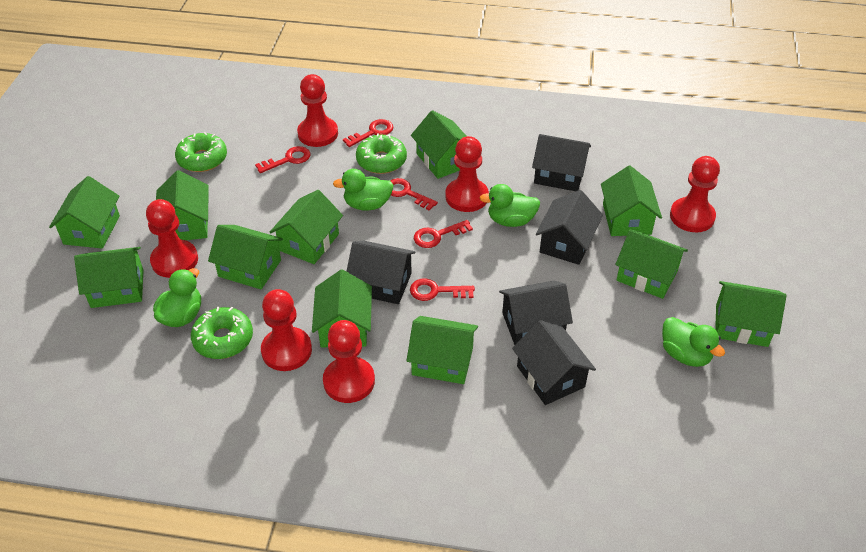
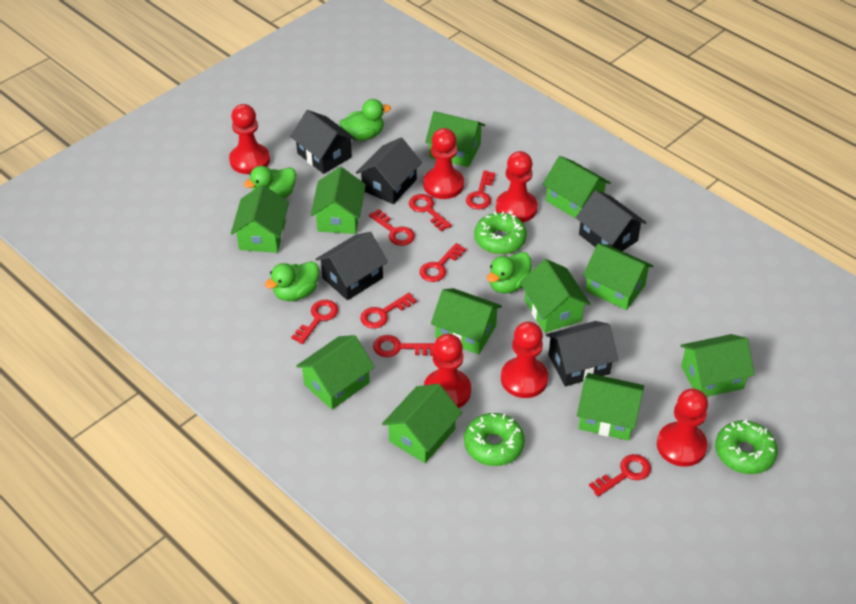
red key: 5 -> 8

